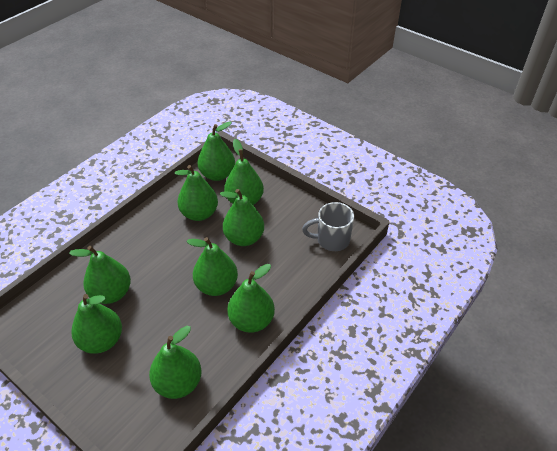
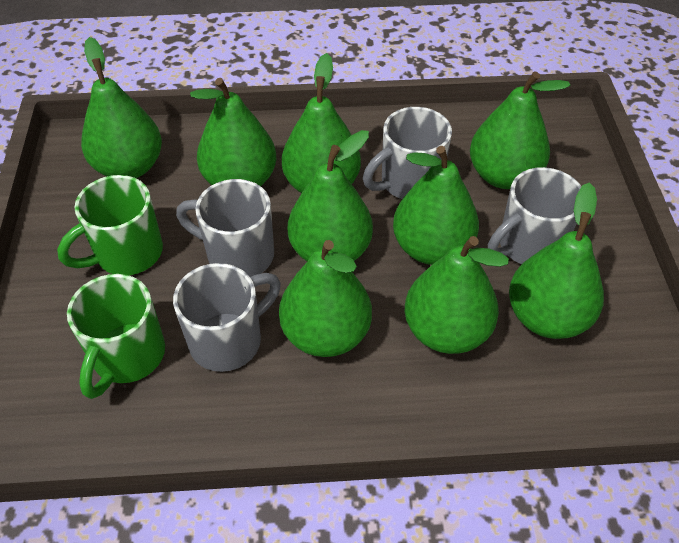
green mug: 0 -> 2
grey mug: 1 -> 4

